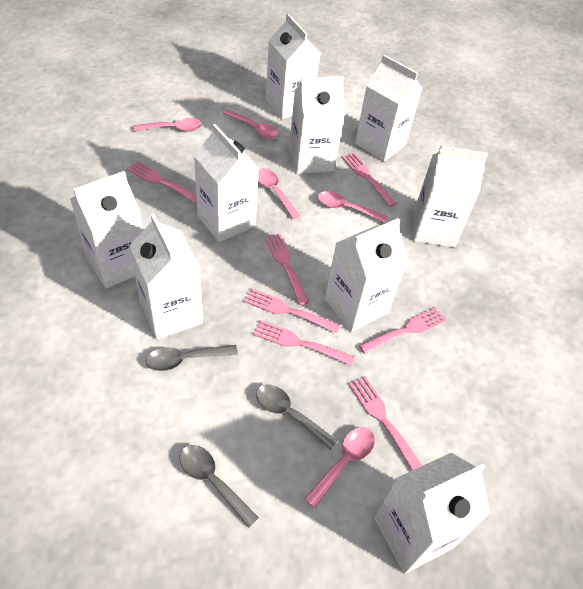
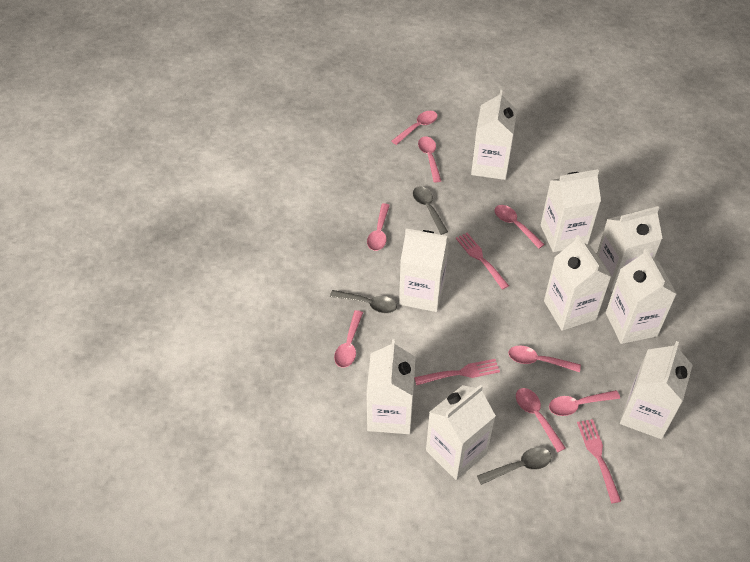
pink fork: 7 -> 3
pink spoon: 5 -> 8

